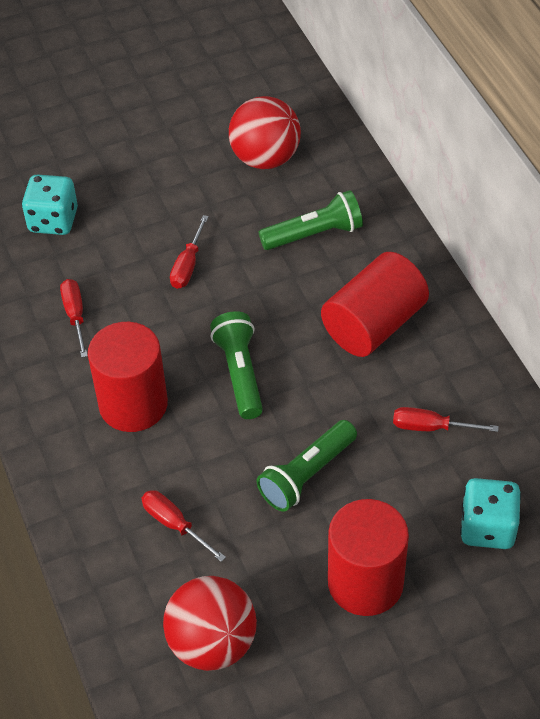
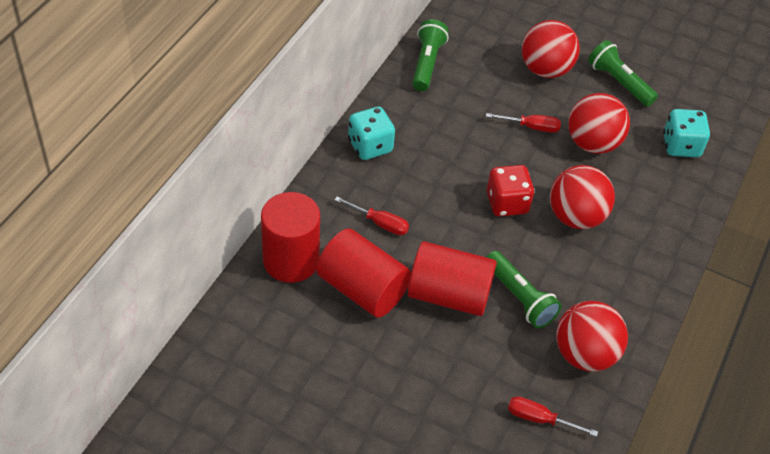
red ball: 2 -> 4
red dice: 0 -> 1
red screwdriver: 4 -> 3

